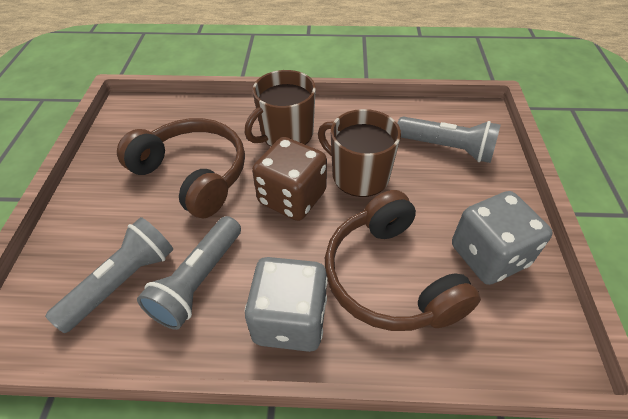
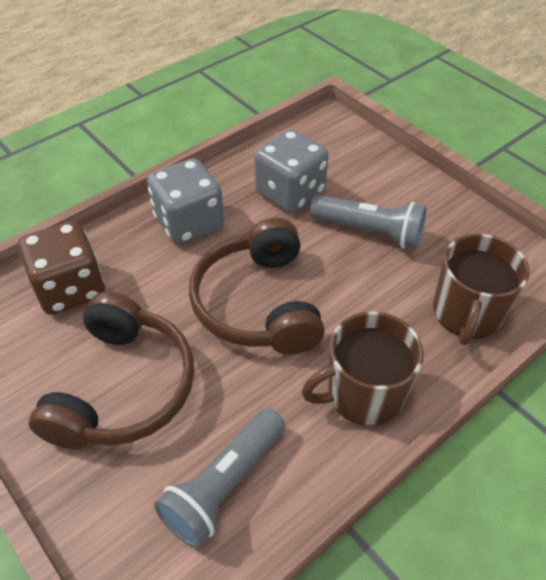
grey flashlight: 3 -> 2

